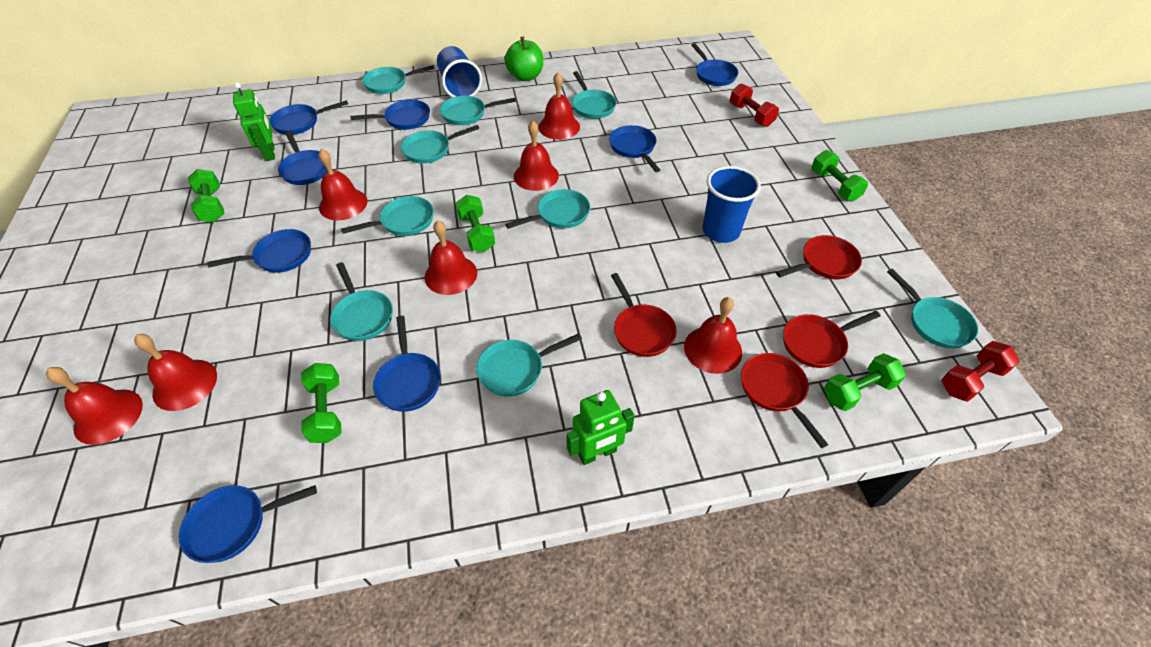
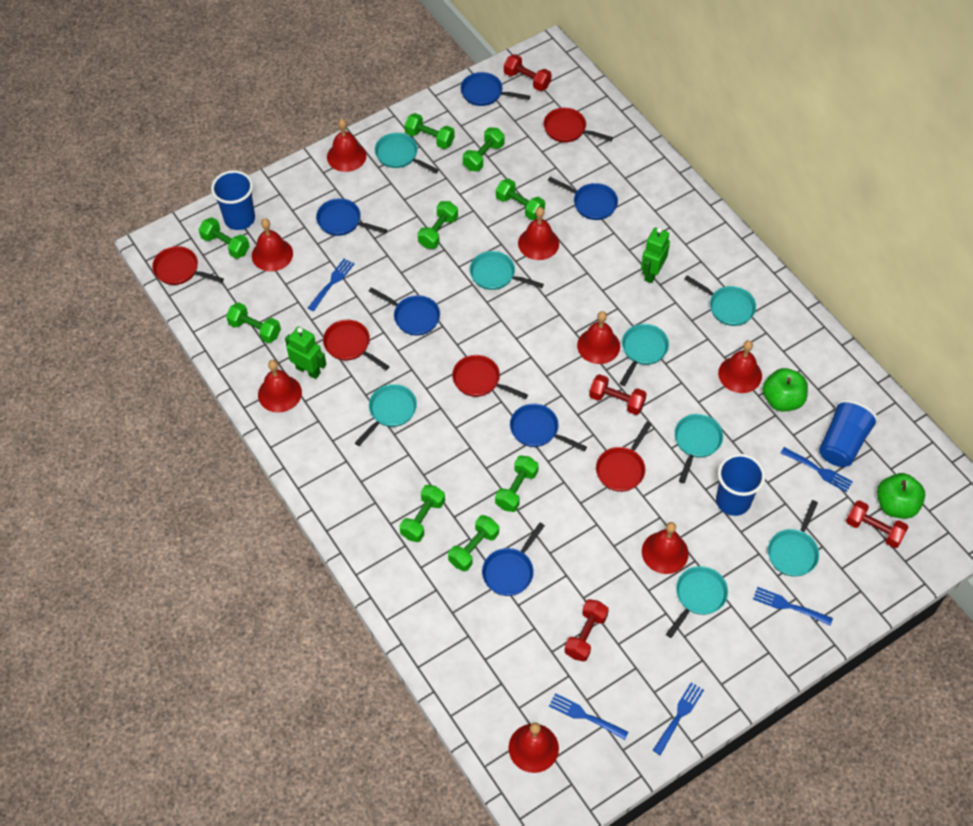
blue cup: 2 -> 3
blue fork: 0 -> 5
blue pan: 8 -> 6
green apple: 1 -> 2
green dumbbell: 5 -> 9
red bell: 7 -> 8
red dumbbell: 2 -> 4
red pan: 4 -> 5
turquoise pan: 9 -> 8

